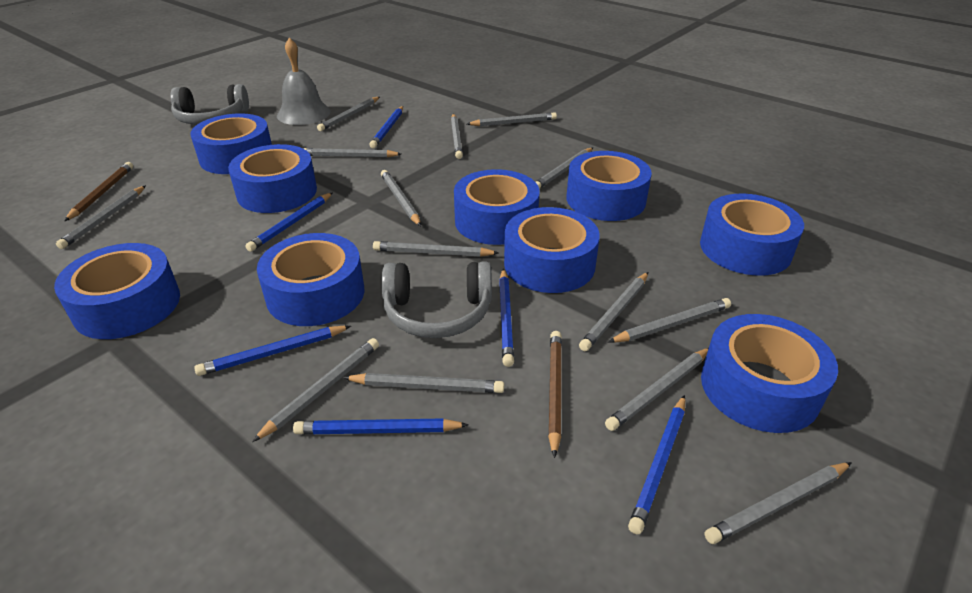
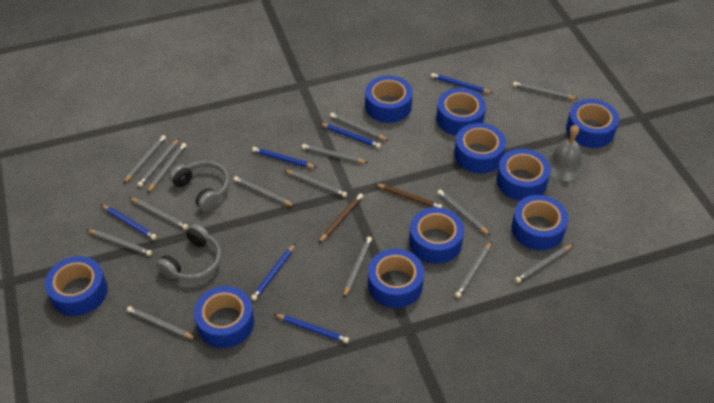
blue tape: 9 -> 10
grey pencil: 14 -> 15

